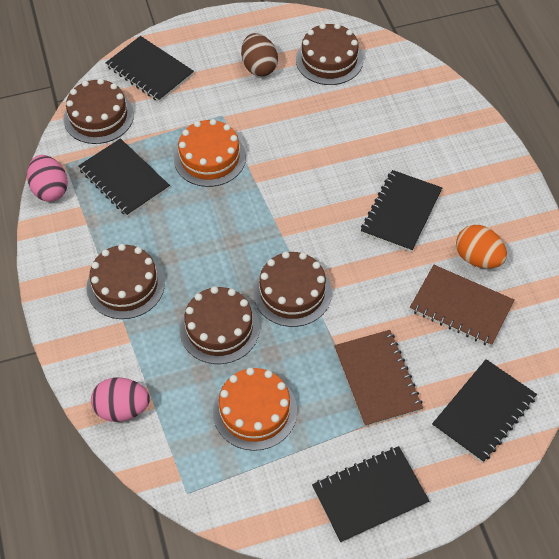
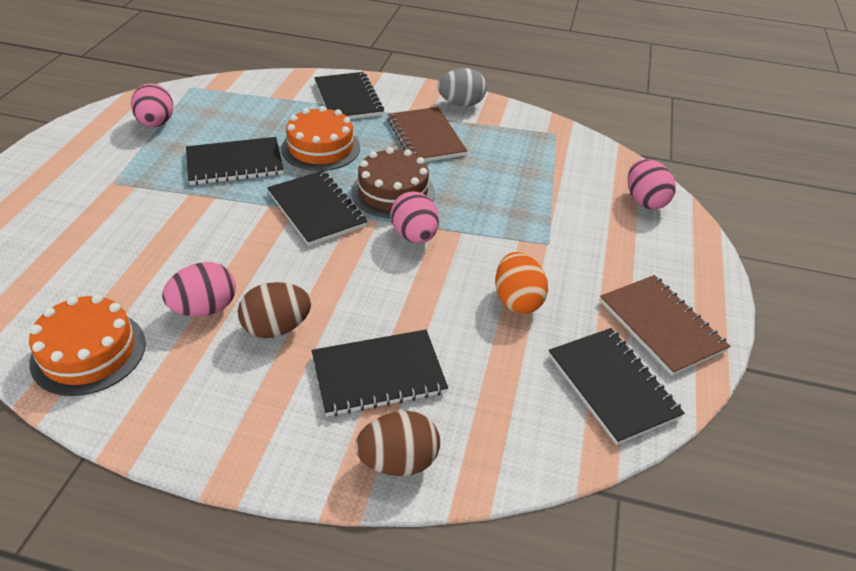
brown cake: 5 -> 1
brown egg: 1 -> 2
grey egg: 0 -> 1
pink egg: 2 -> 4

